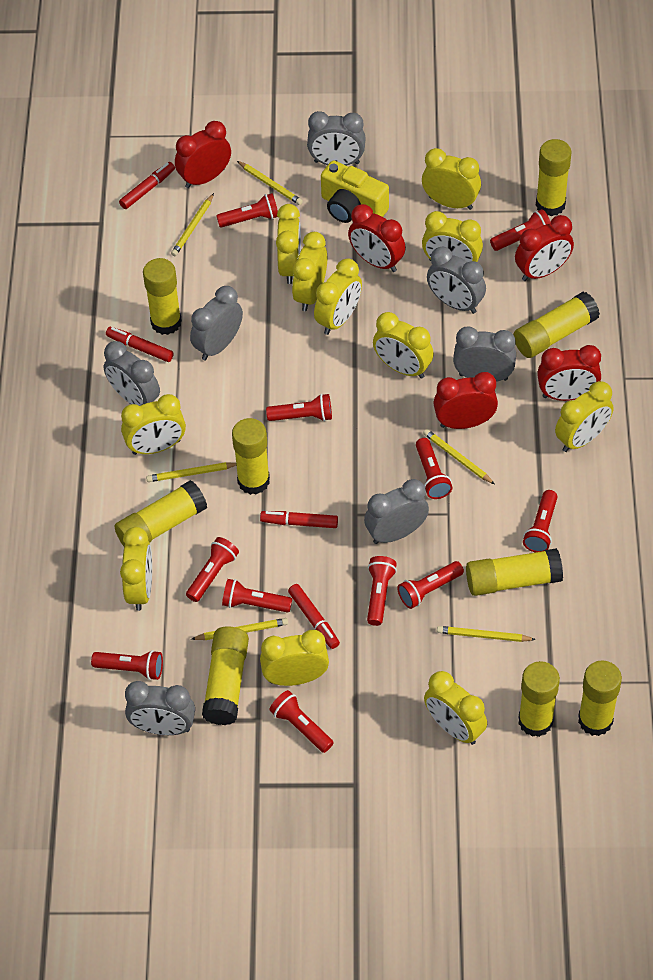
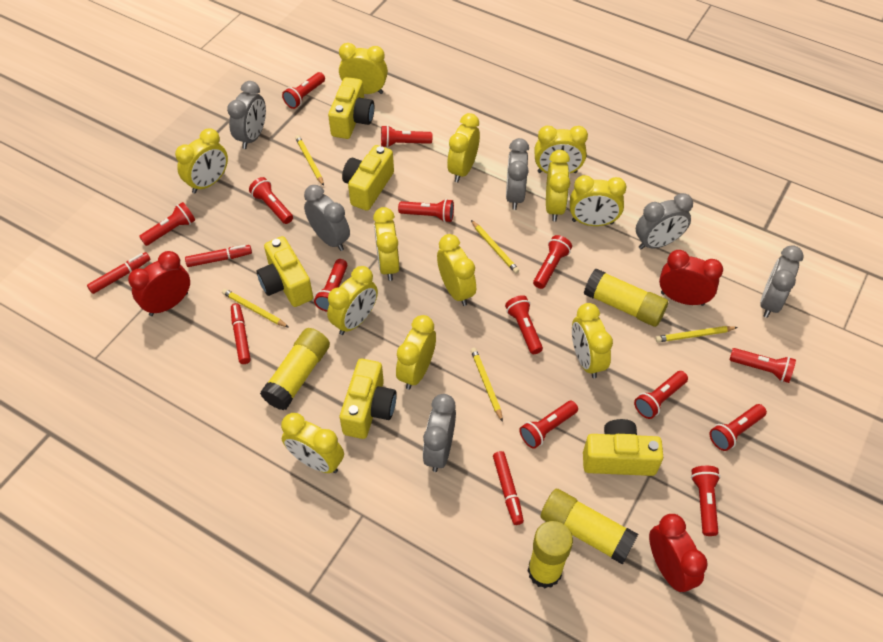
grey clock: 7 -> 6
red clock: 5 -> 3
red flashlight: 11 -> 13
yellow camera: 1 -> 5
yellow clock: 11 -> 12
yellow glue stick: 9 -> 4
yellow pencil: 6 -> 5

